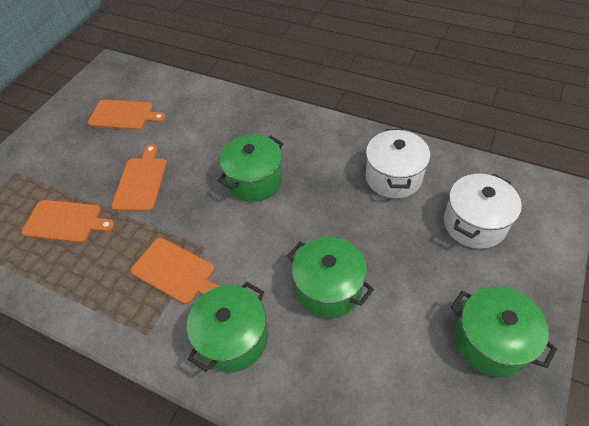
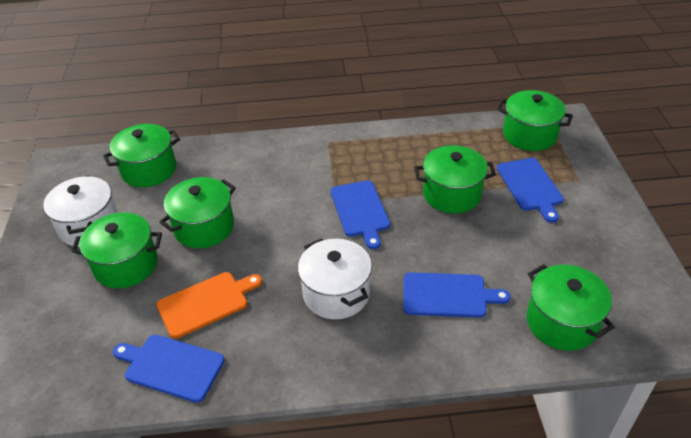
blue cutting board: 0 -> 4
green pot: 4 -> 6
orange cutting board: 4 -> 1

